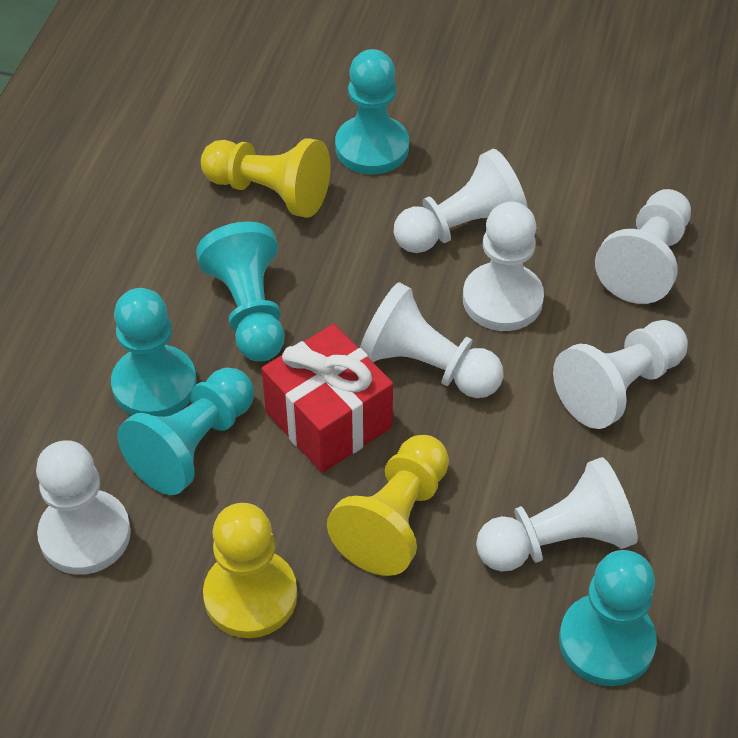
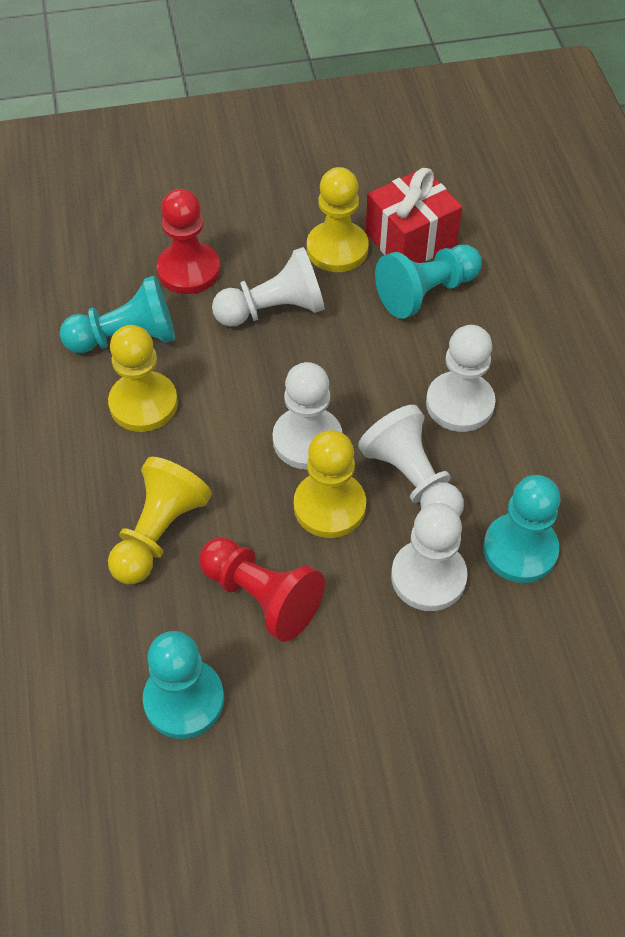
red pawn: 0 -> 2
turquoise pawn: 5 -> 4
white pawn: 7 -> 5
yellow pawn: 3 -> 4

